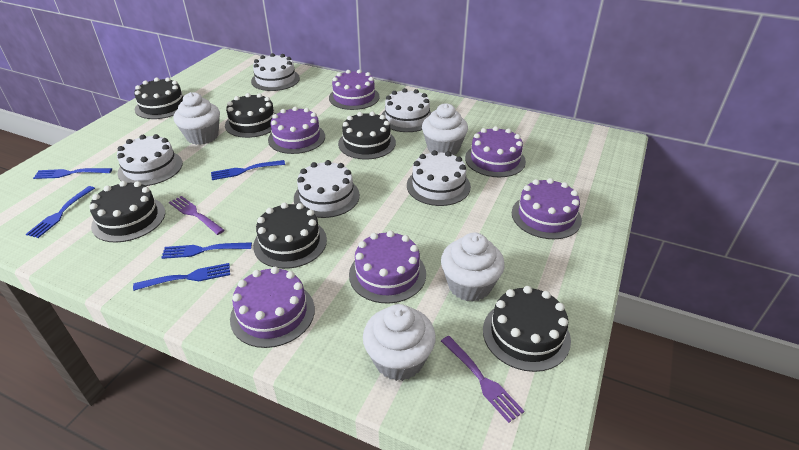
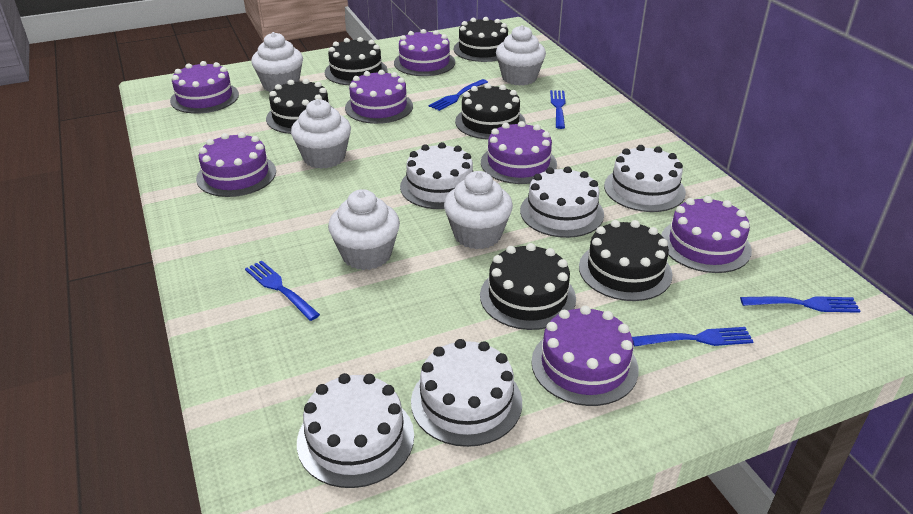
purple cake: 6 -> 7
purple fork: 2 -> 0
white cupcake: 4 -> 5

